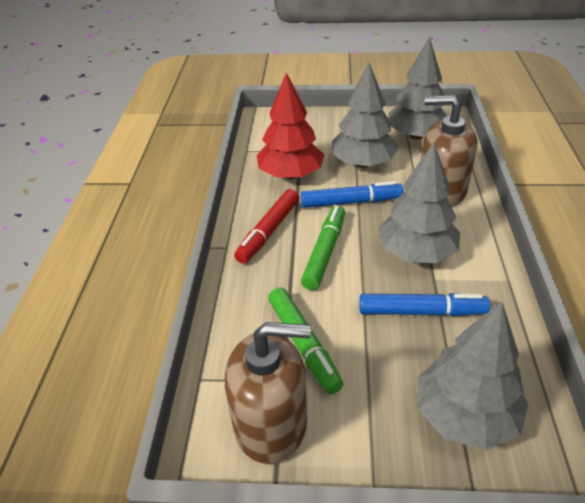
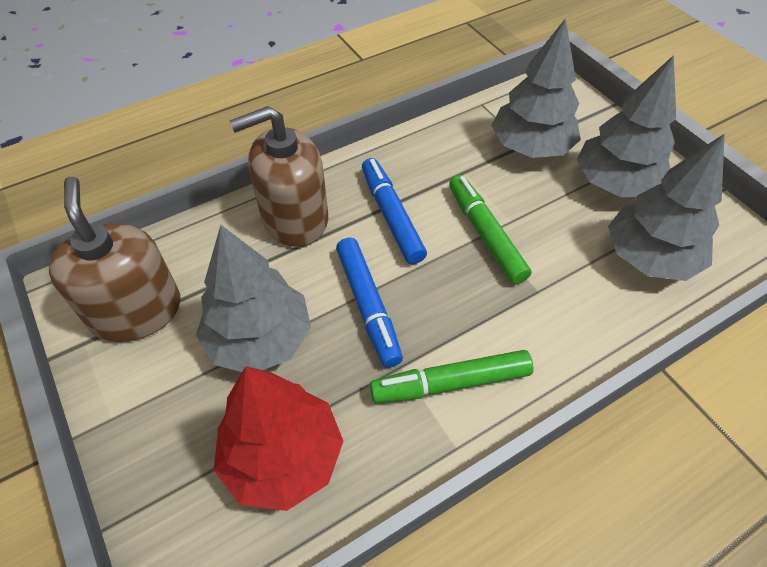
red marker: 1 -> 0

